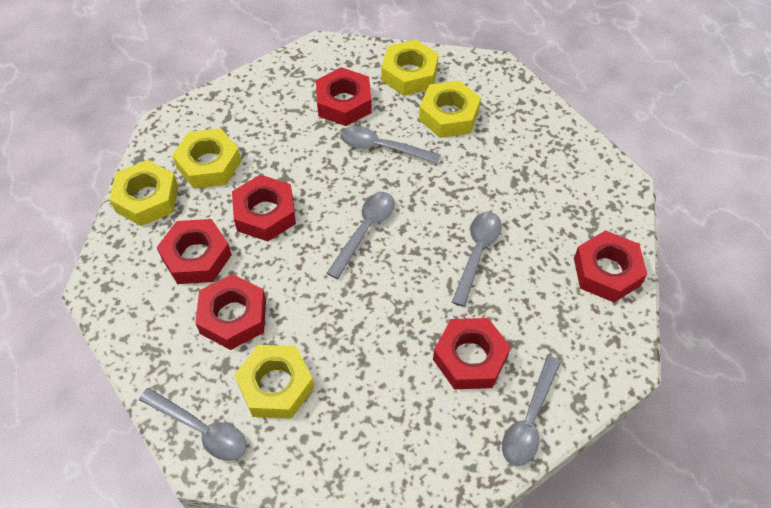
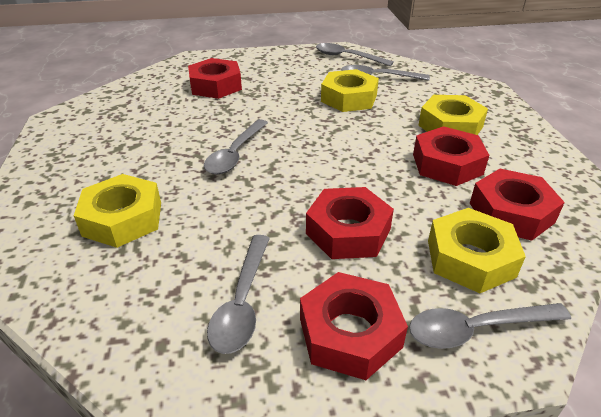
red nut: 6 -> 5
yellow nut: 5 -> 4

